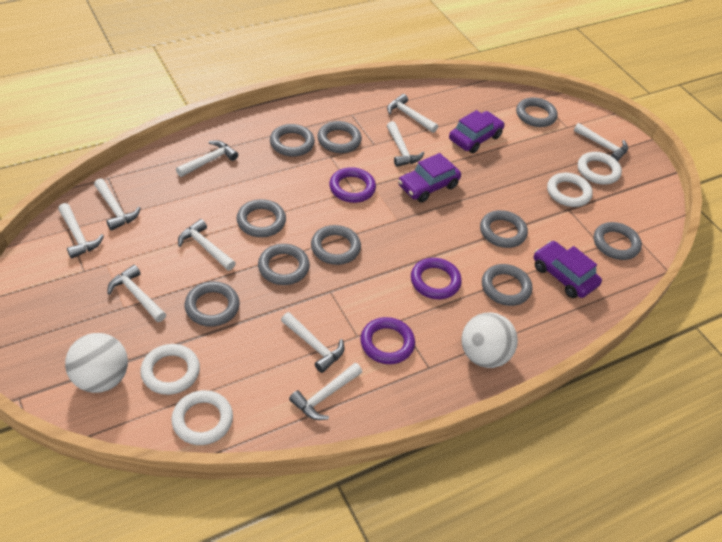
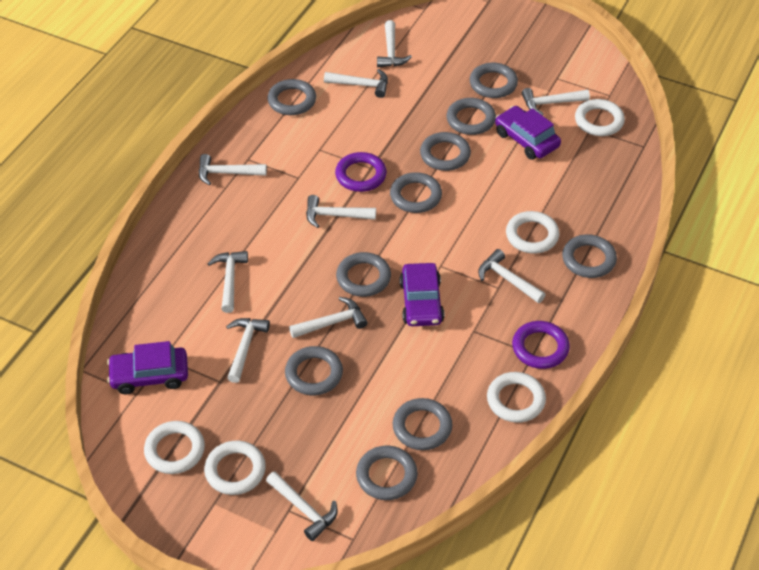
purple ring: 3 -> 2
white ball: 2 -> 0
white ring: 4 -> 5

